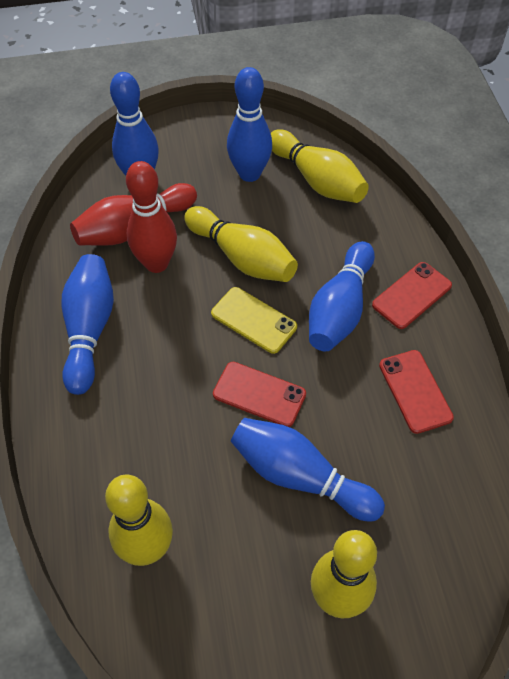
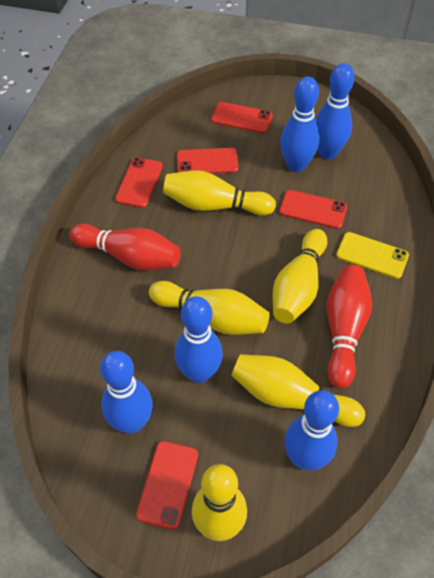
red phone: 3 -> 5
yellow bowling pin: 4 -> 5

